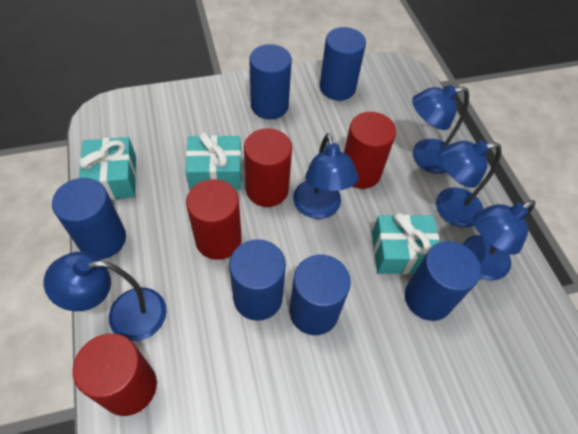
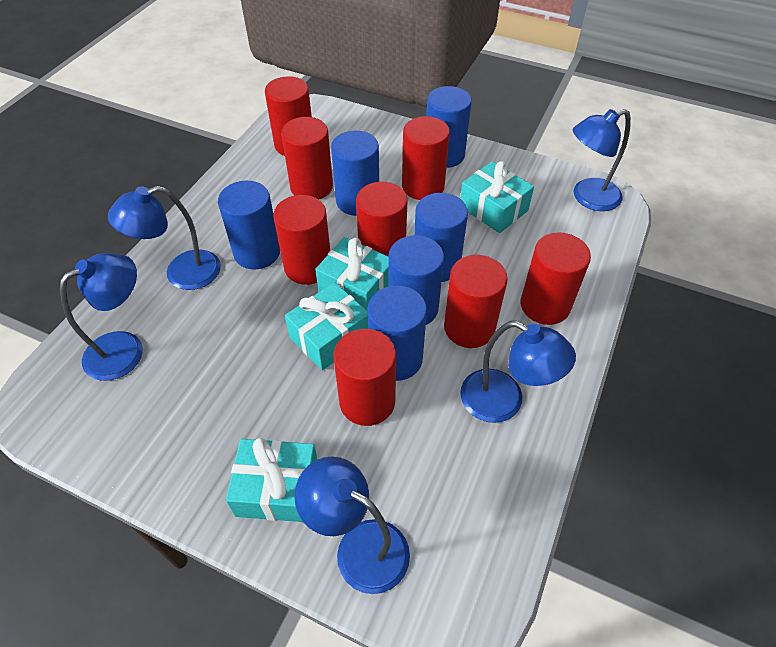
red cylinder: 4 -> 8
turquoise gift: 3 -> 4

